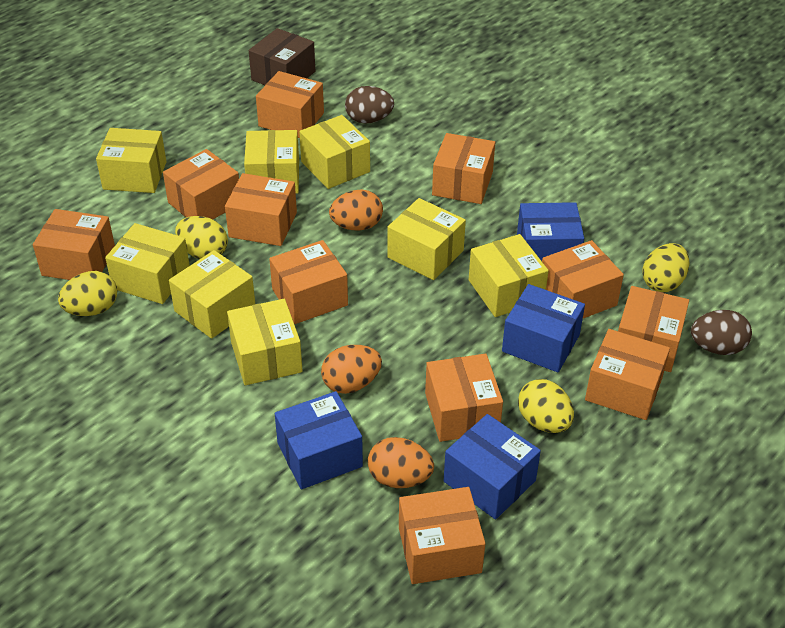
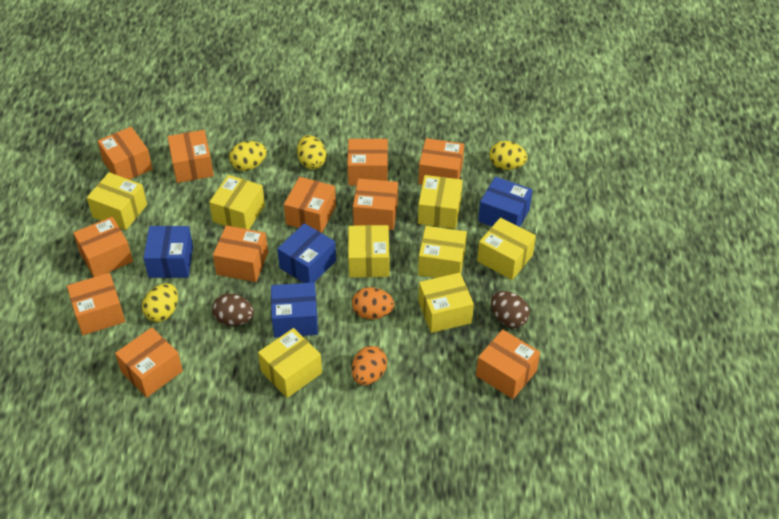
brown box: 1 -> 0
orange egg: 3 -> 2

